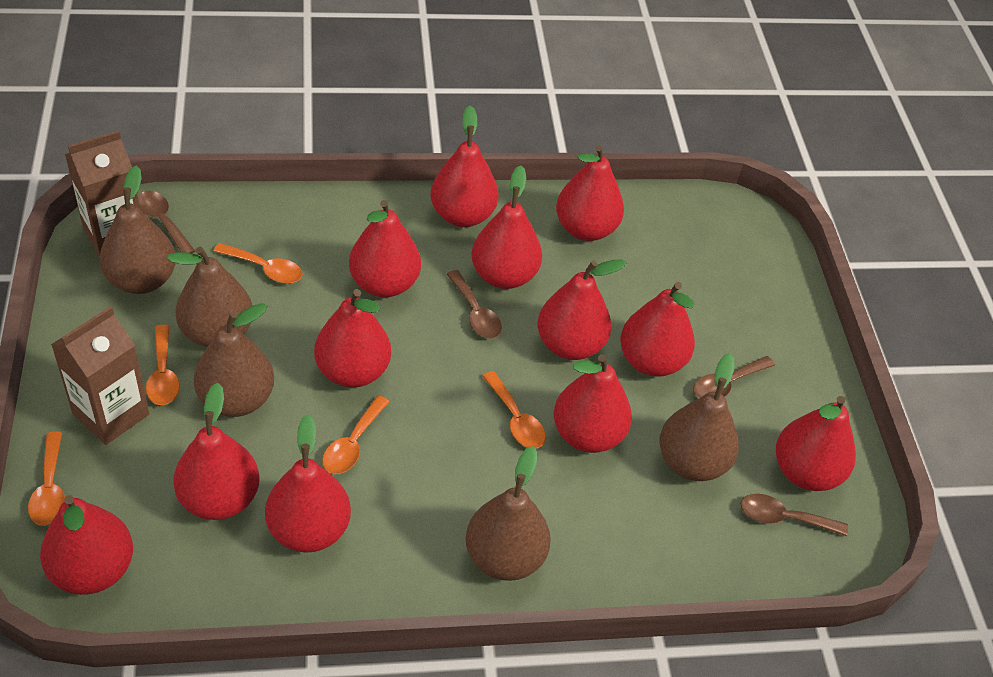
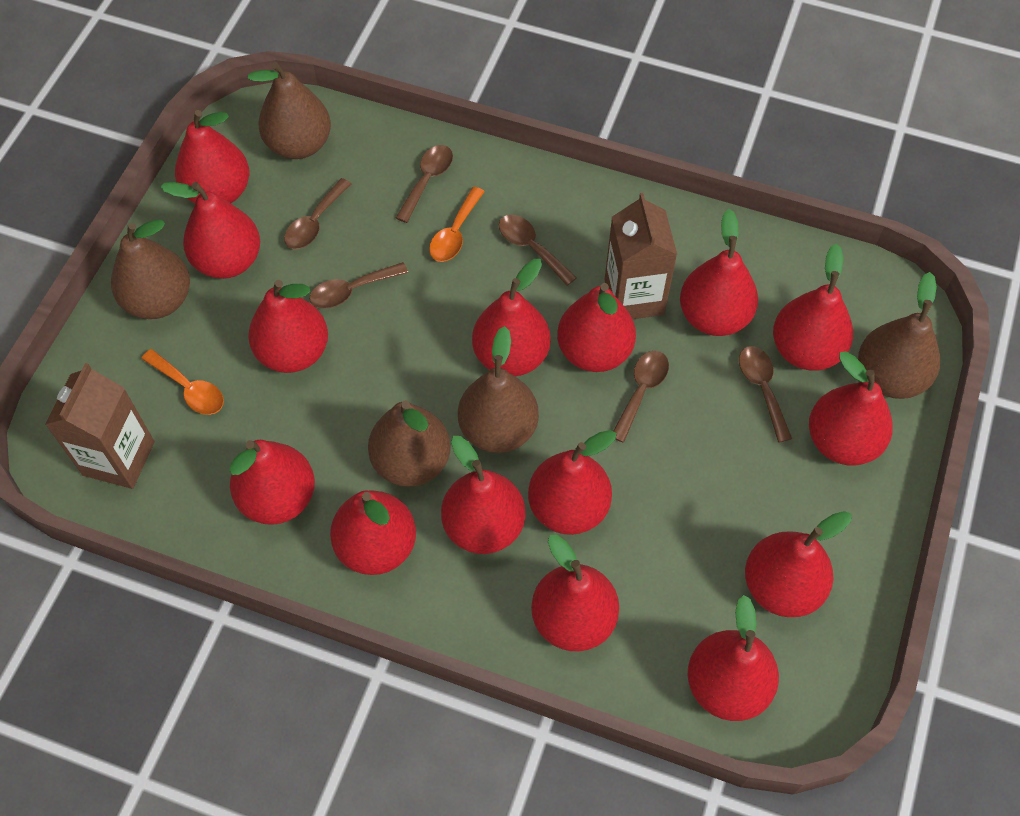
brown spoon: 4 -> 6
orange spoon: 5 -> 2
red pear: 12 -> 15

